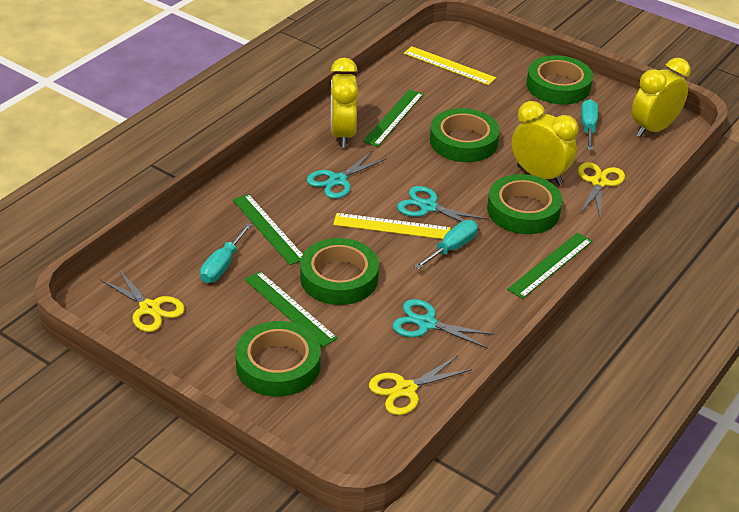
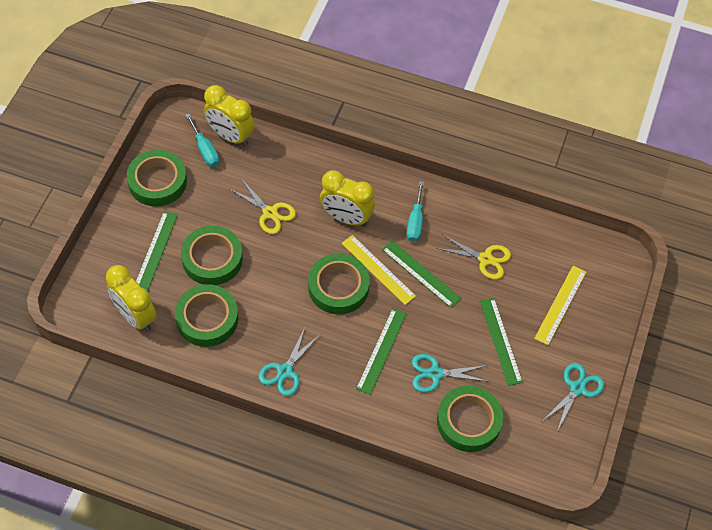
turquoise screwdriver: 3 -> 2
yellow scissors: 3 -> 2

